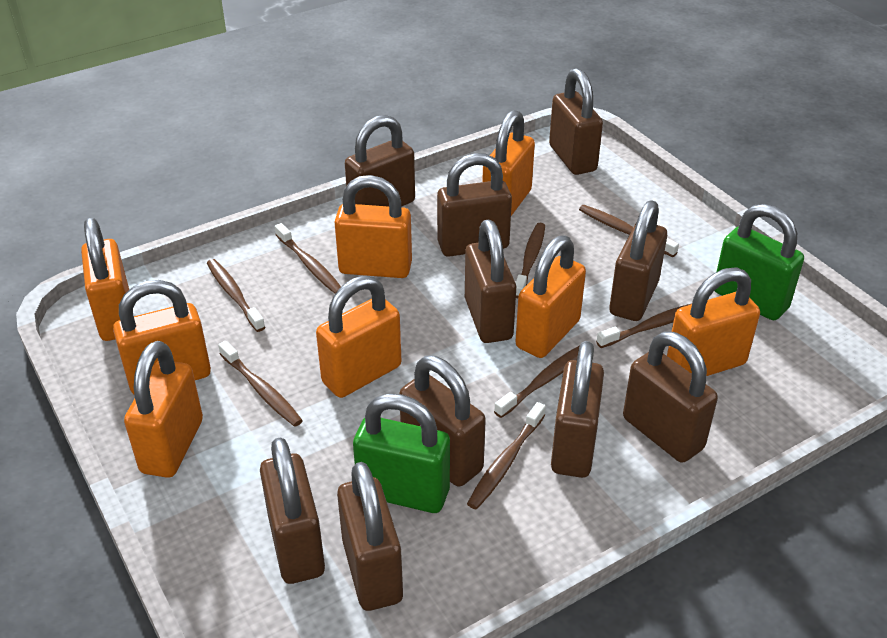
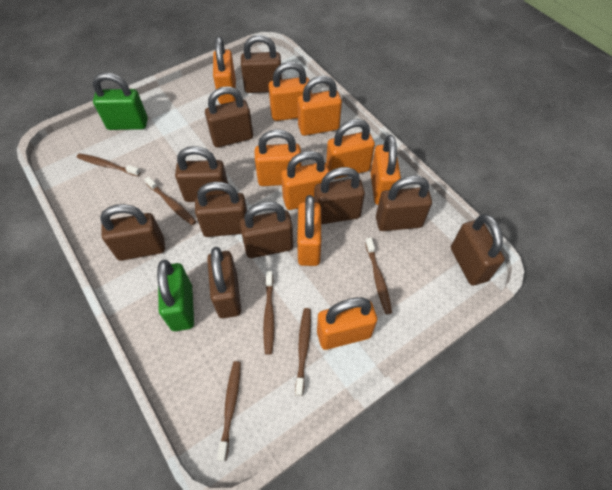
brown toothbrush: 8 -> 6
orange padlock: 8 -> 9

